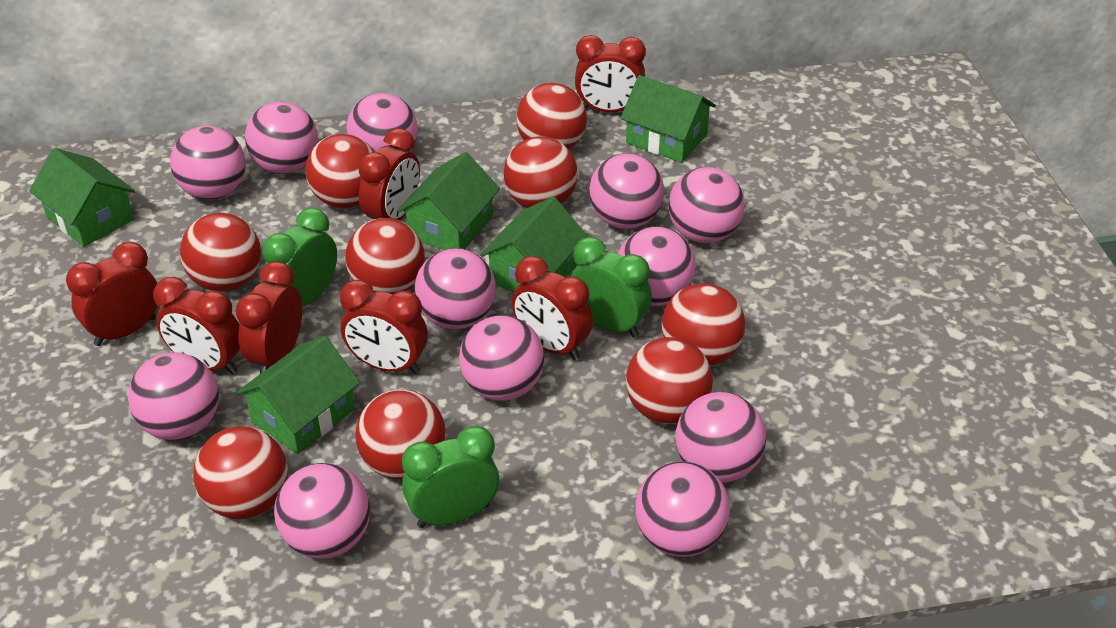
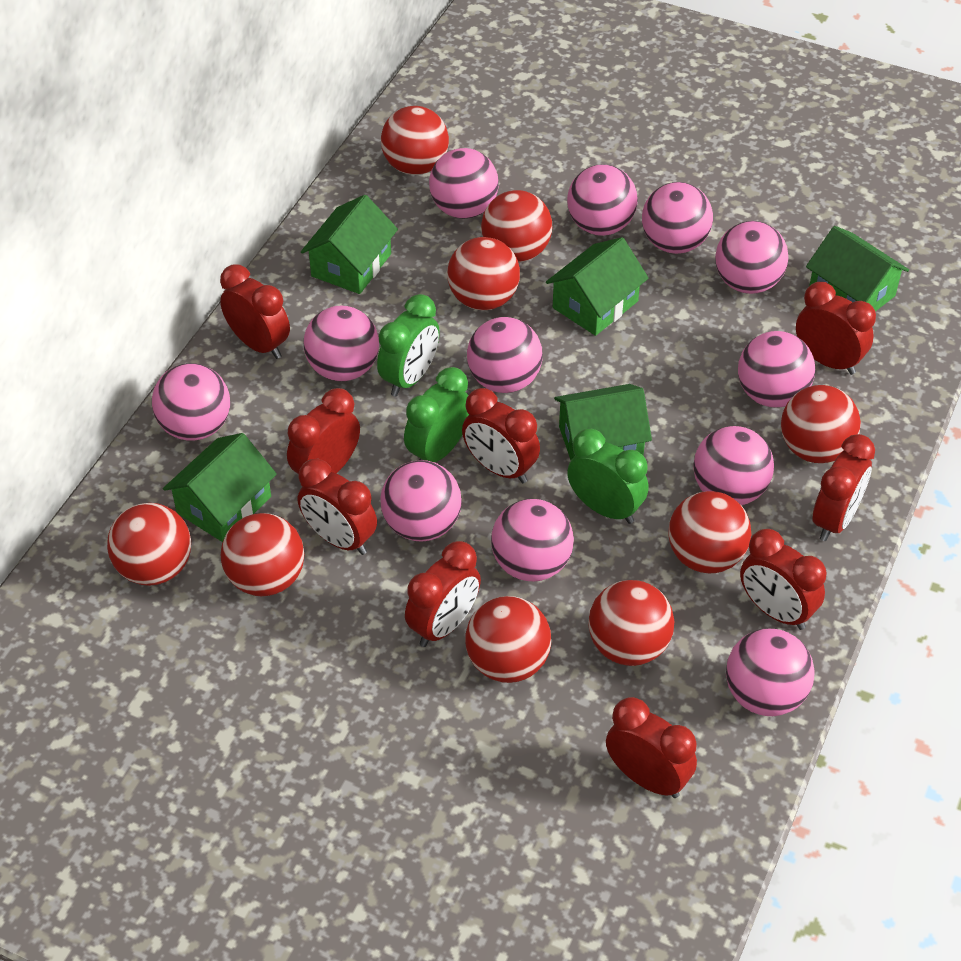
red clock: 7 -> 9

